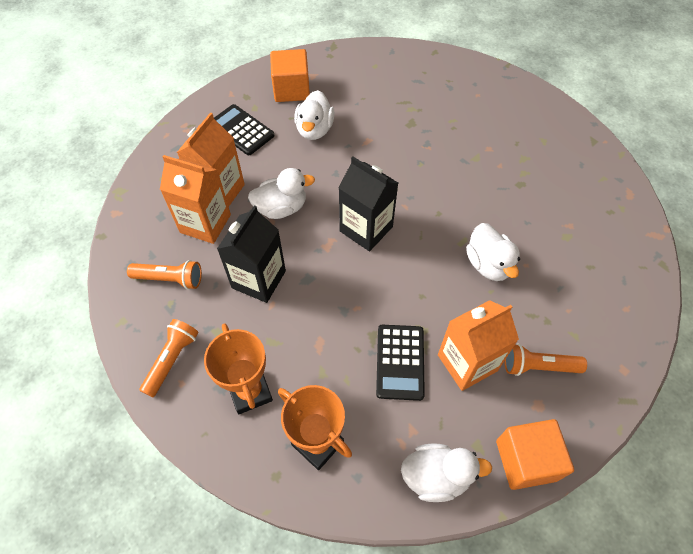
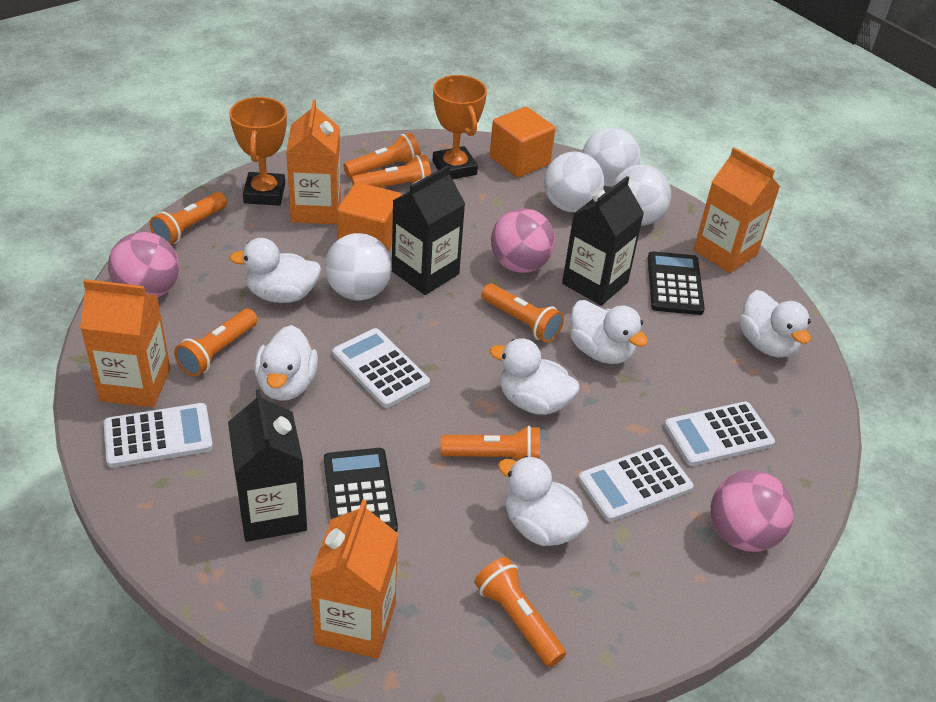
black carton: 2 -> 3
orange carton: 3 -> 4
orange flashlight: 3 -> 7
pink ball: 0 -> 3
white ball: 0 -> 4
white calculator: 0 -> 4
white duck: 4 -> 6

